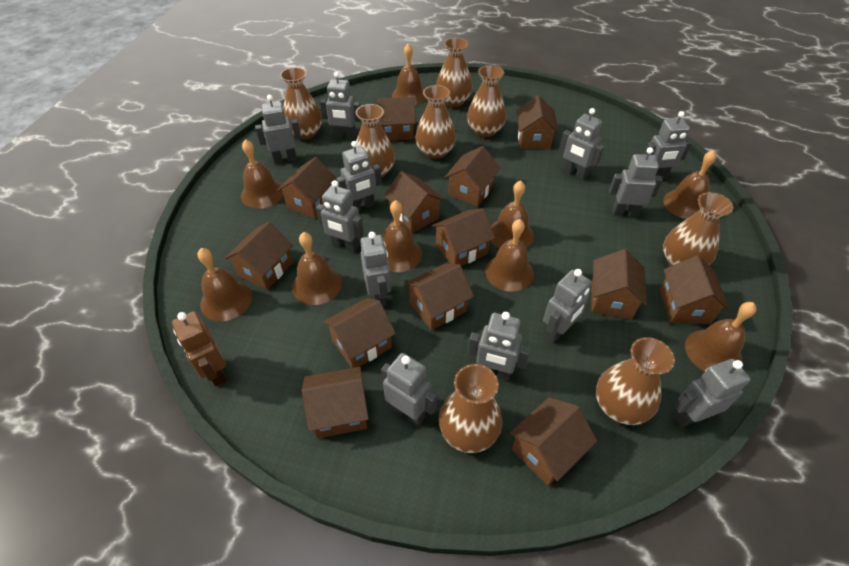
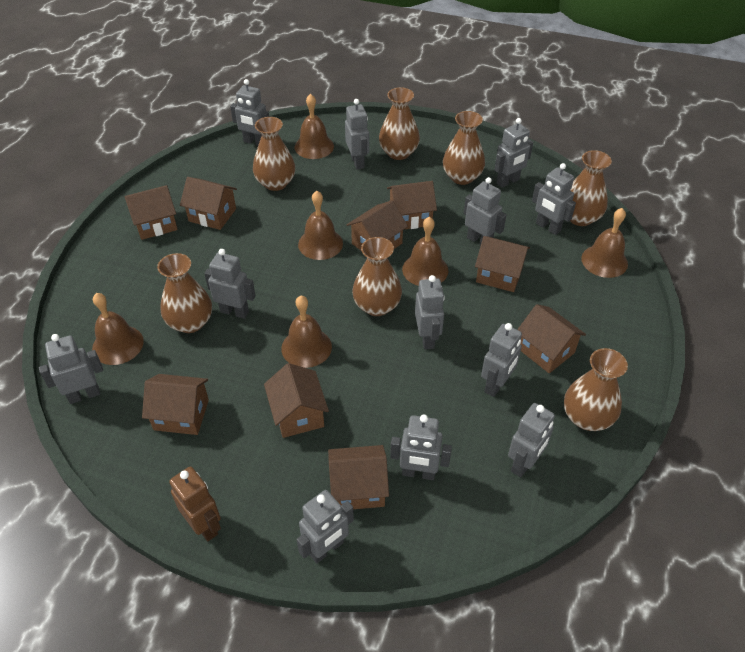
brown bell: 9 -> 6
brown house: 13 -> 9
brown vase: 8 -> 7

